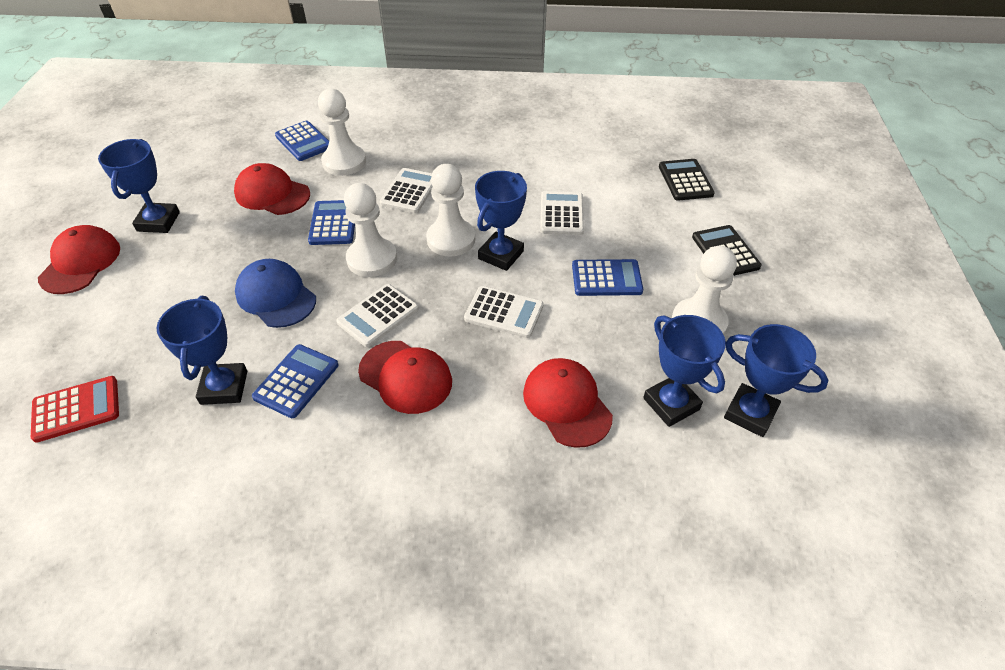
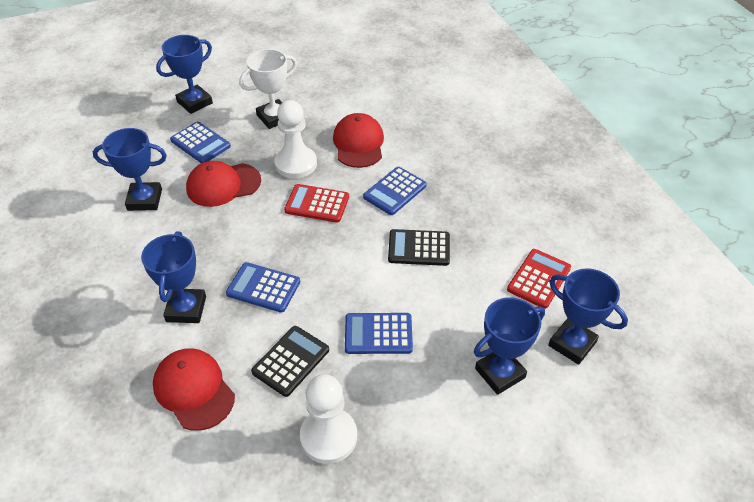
blue cap: 1 -> 0
red calculator: 1 -> 2
red cap: 4 -> 3
white calculator: 4 -> 0
white pawn: 4 -> 2
white trophy: 0 -> 1

